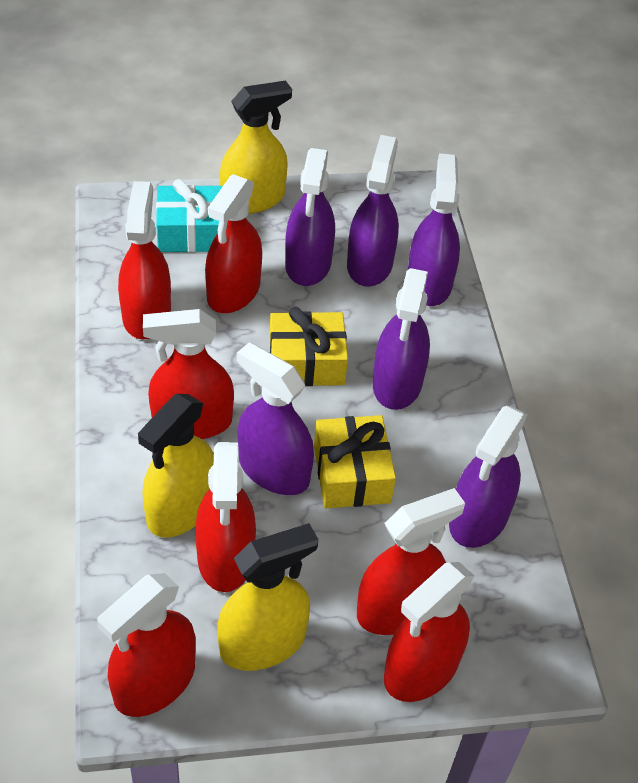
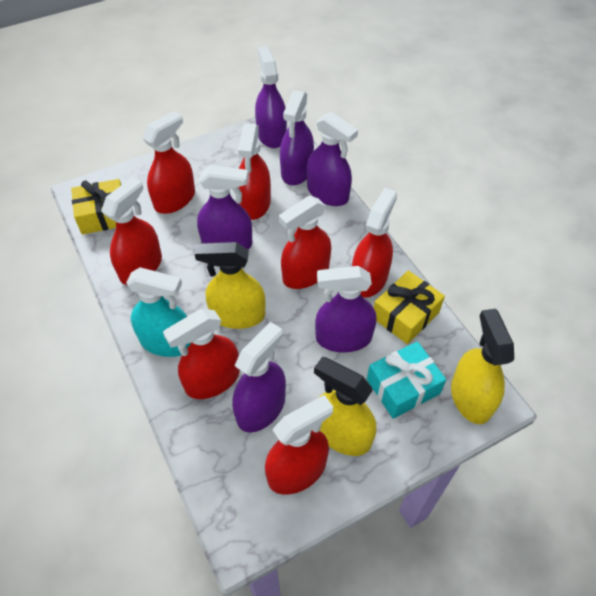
turquoise spray bottle: 0 -> 1

